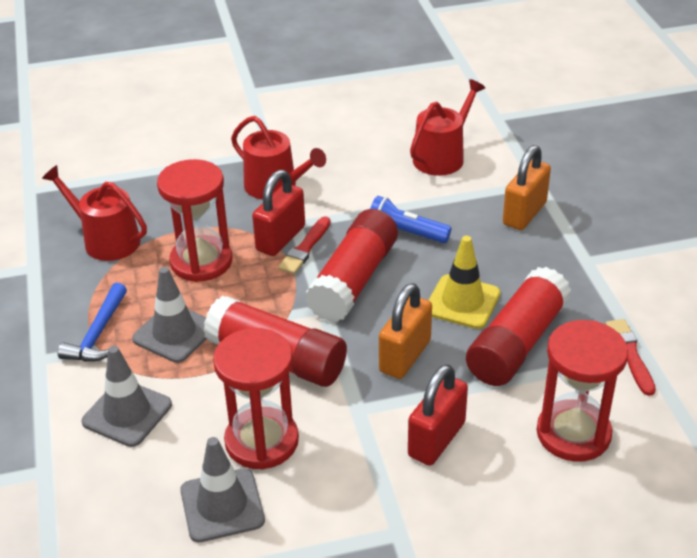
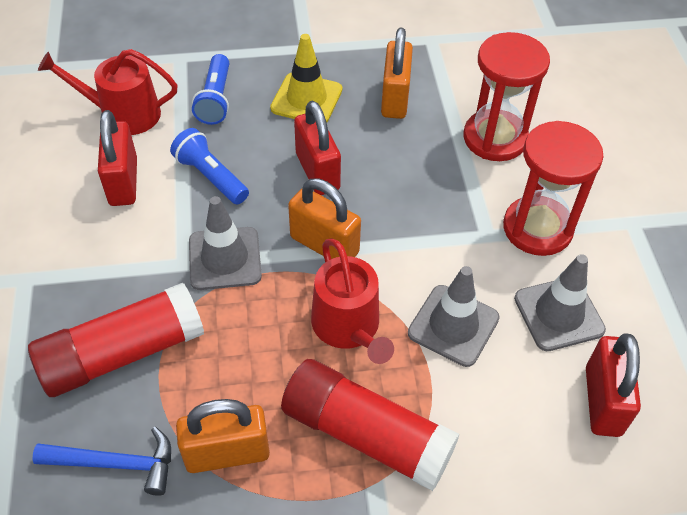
blue flashlight: 1 -> 2
orange padlock: 2 -> 3
red brush: 2 -> 0
red glue stick: 3 -> 2
red hourglass: 3 -> 2
red padlock: 2 -> 3
red watering can: 3 -> 2

